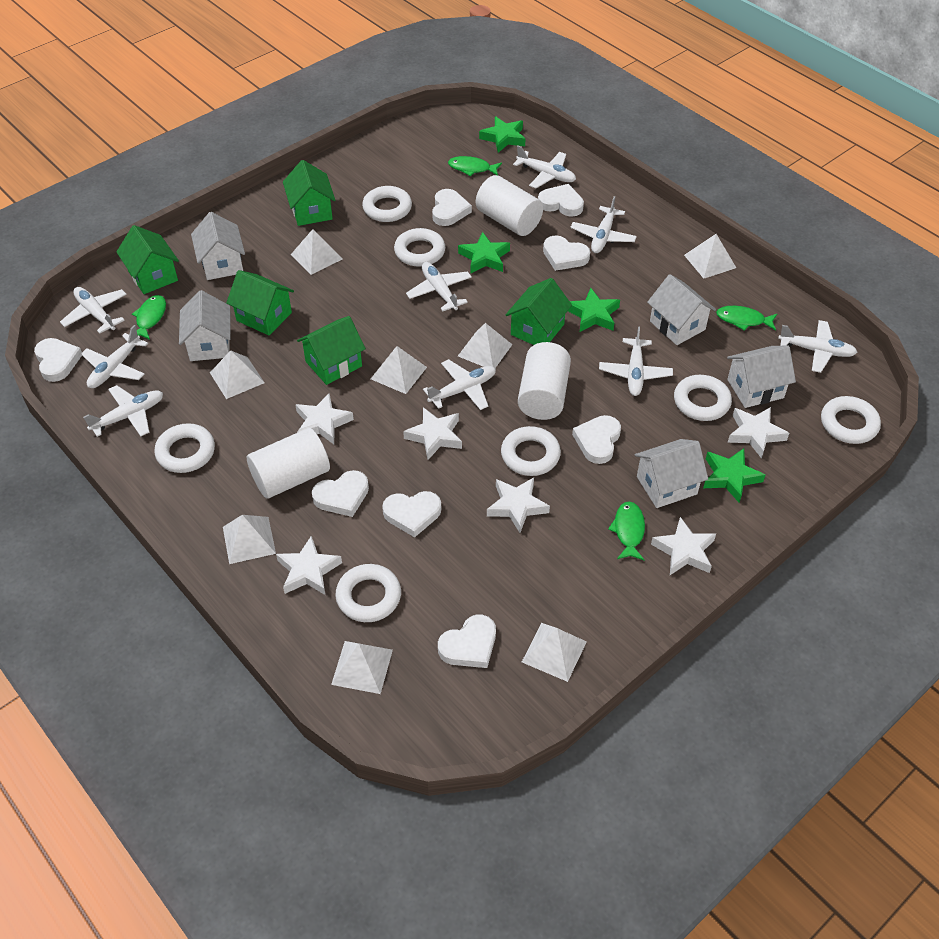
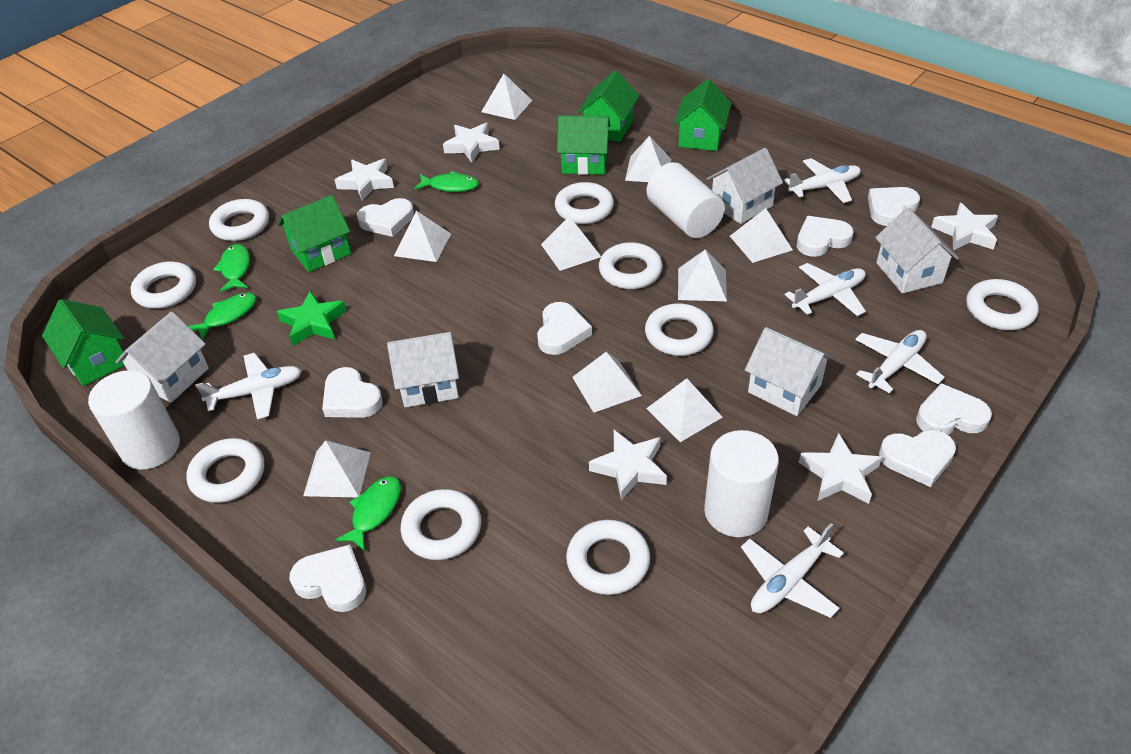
green star: 4 -> 1
white plane: 9 -> 5
white pyramid: 8 -> 9
white ring: 7 -> 9
white star: 6 -> 5

